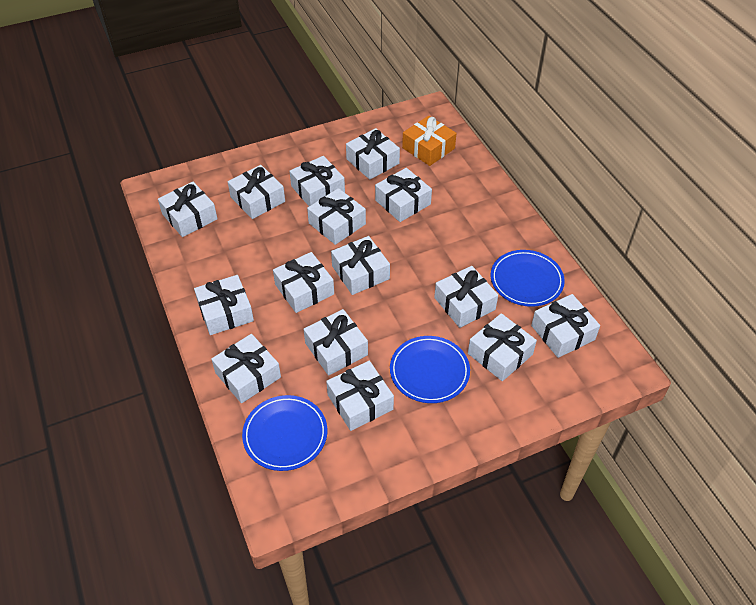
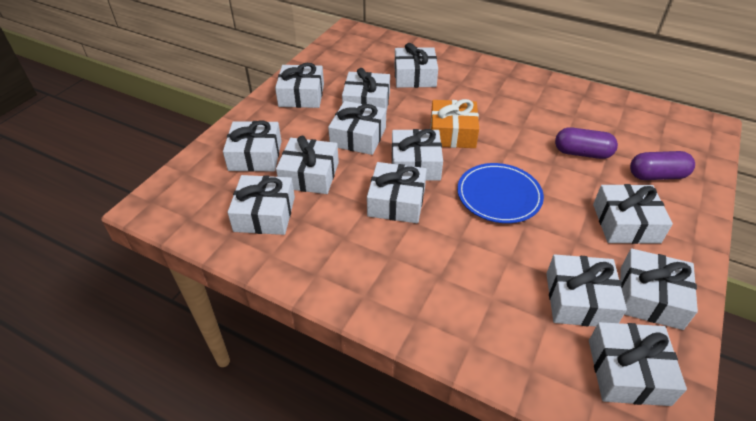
blue plate: 3 -> 1
purple capsule: 0 -> 2
white gift: 15 -> 13

